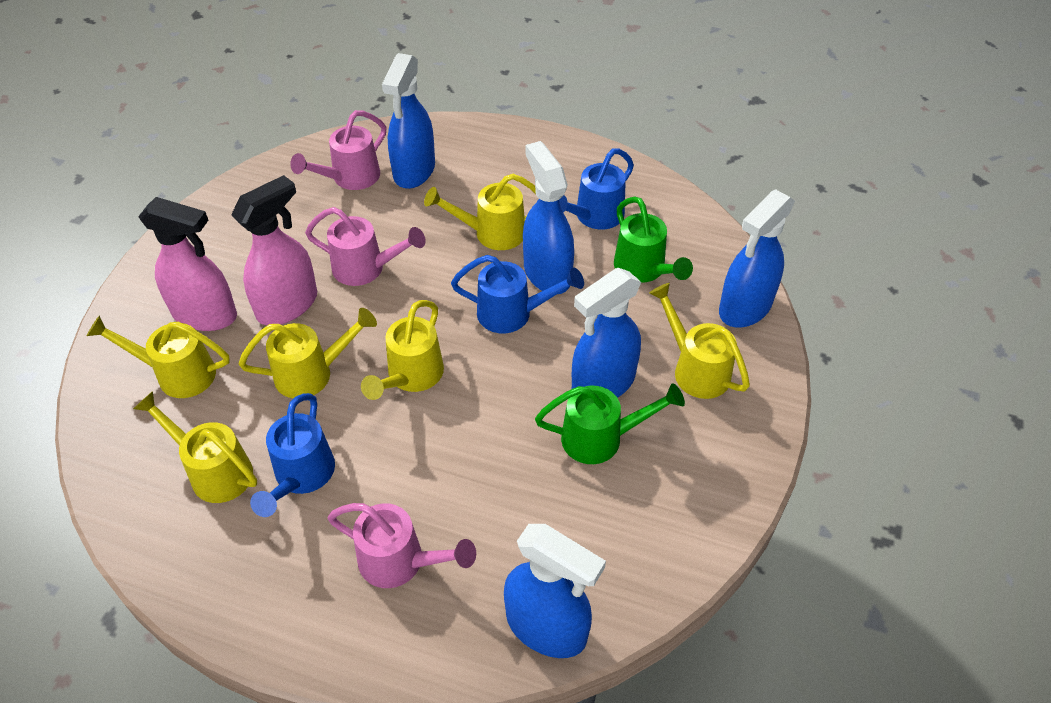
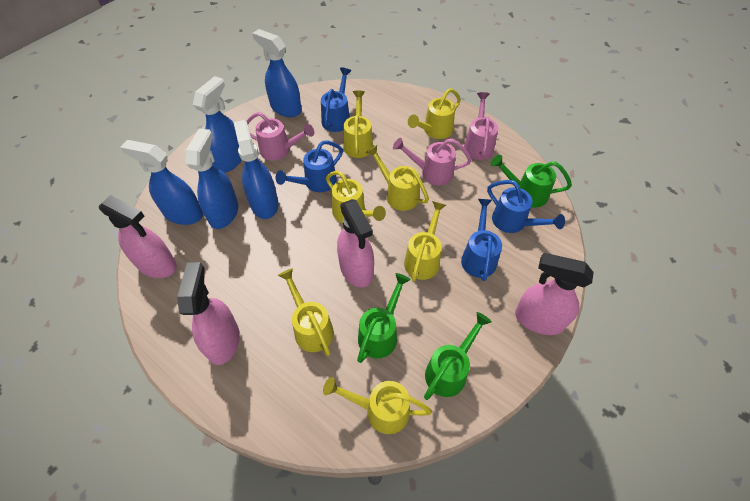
blue watering can: 3 -> 4
green watering can: 2 -> 3
pink spray bottle: 2 -> 4
yellow watering can: 6 -> 7

